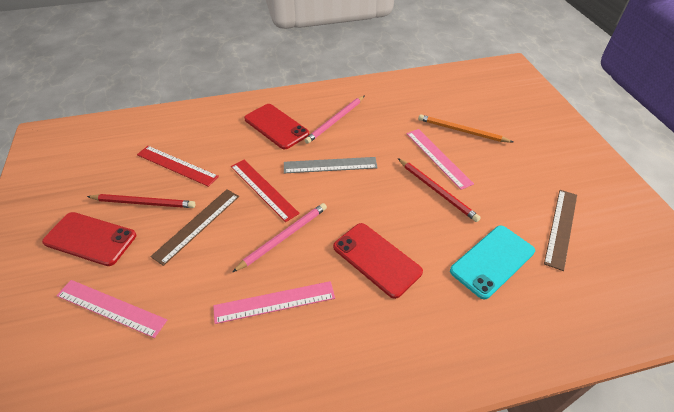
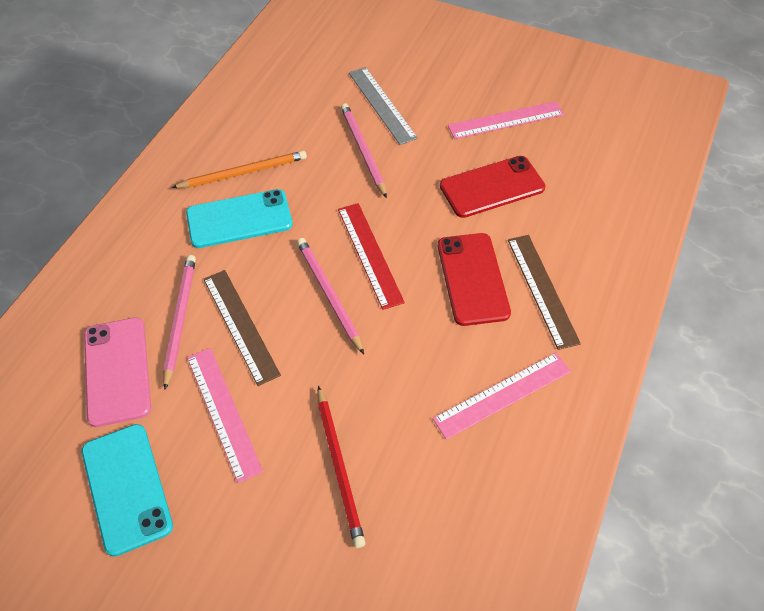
pink pencil: 2 -> 3
pink phone: 0 -> 1
red pencil: 2 -> 1
red phone: 3 -> 2
red ruler: 2 -> 1
turquoise phone: 1 -> 2

